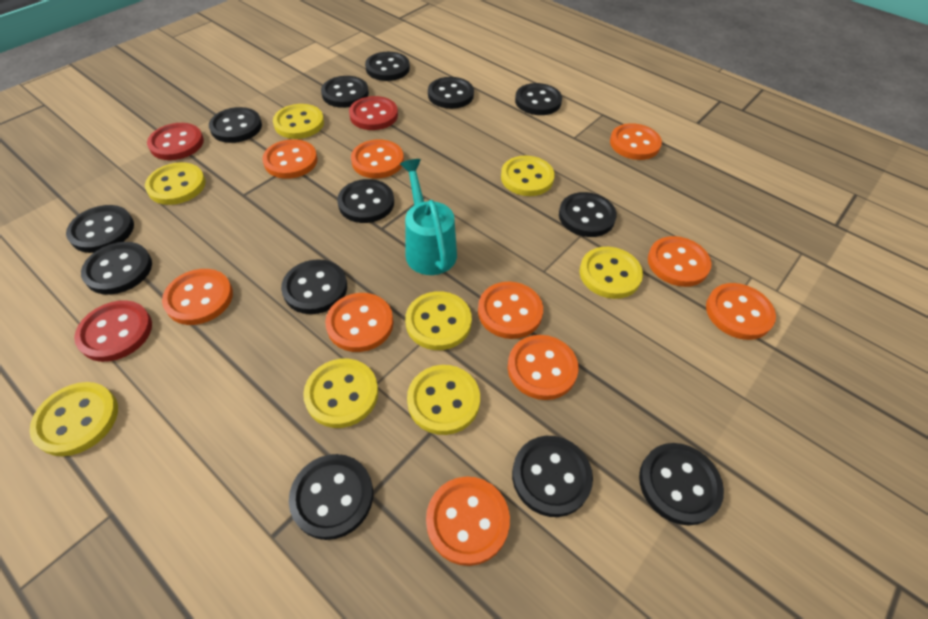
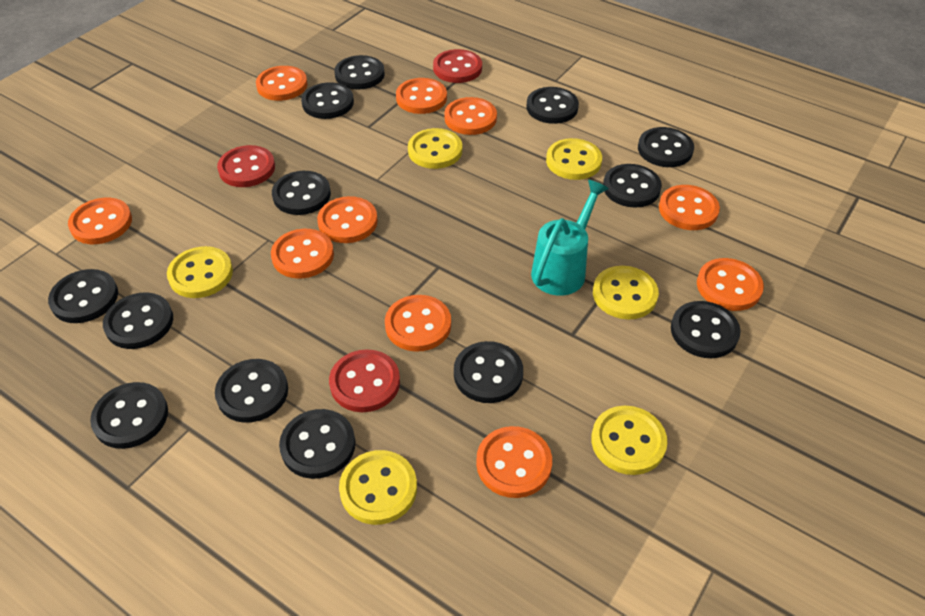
yellow button: 8 -> 6

